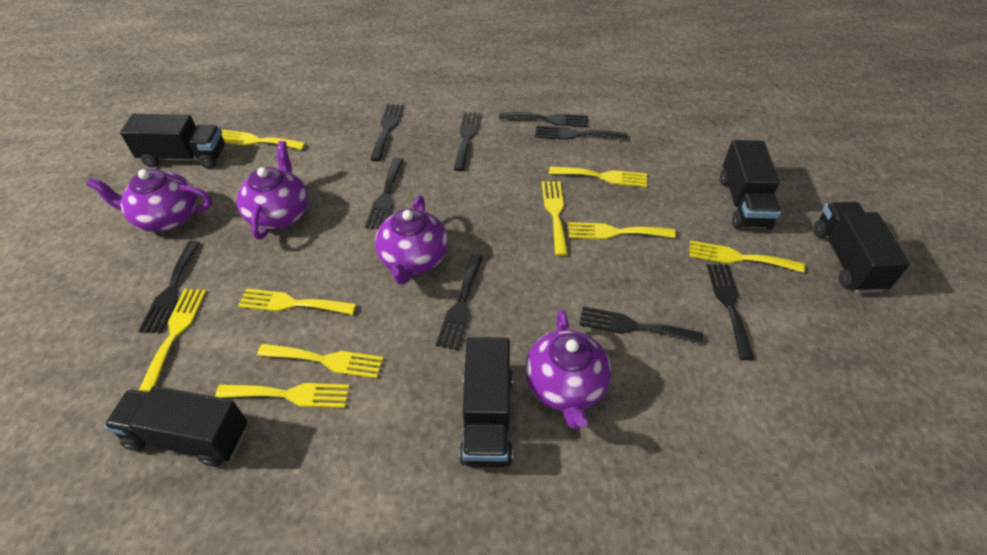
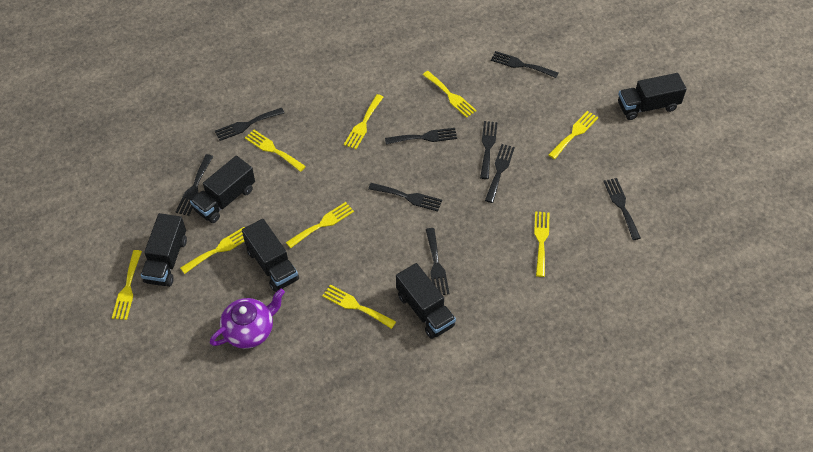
purple teapot: 4 -> 1

